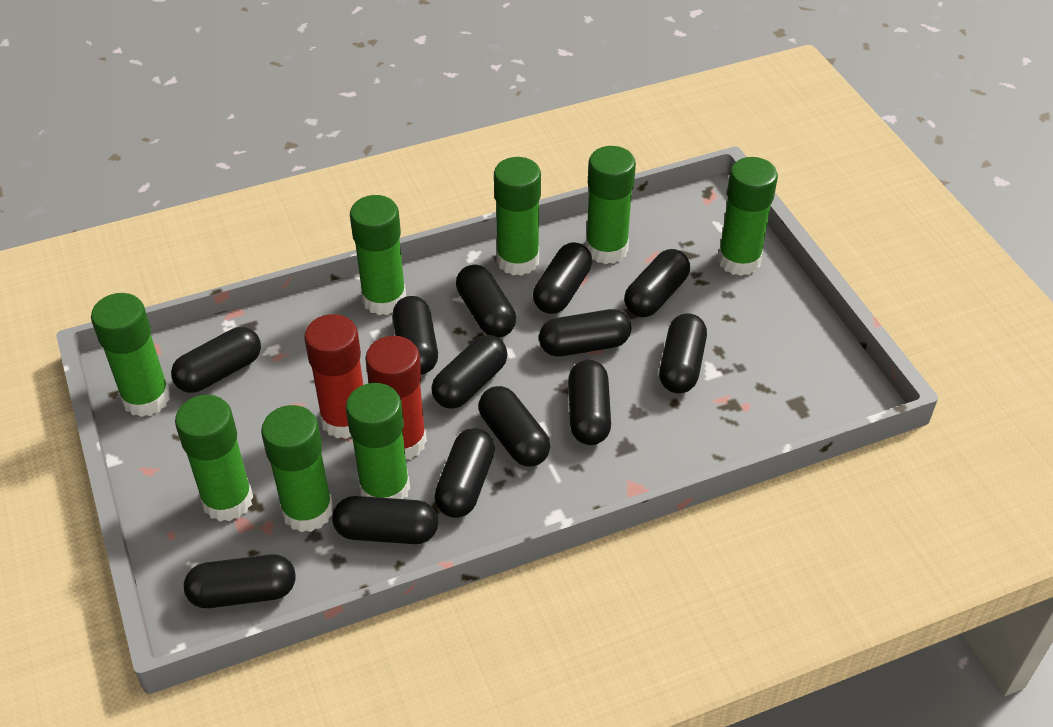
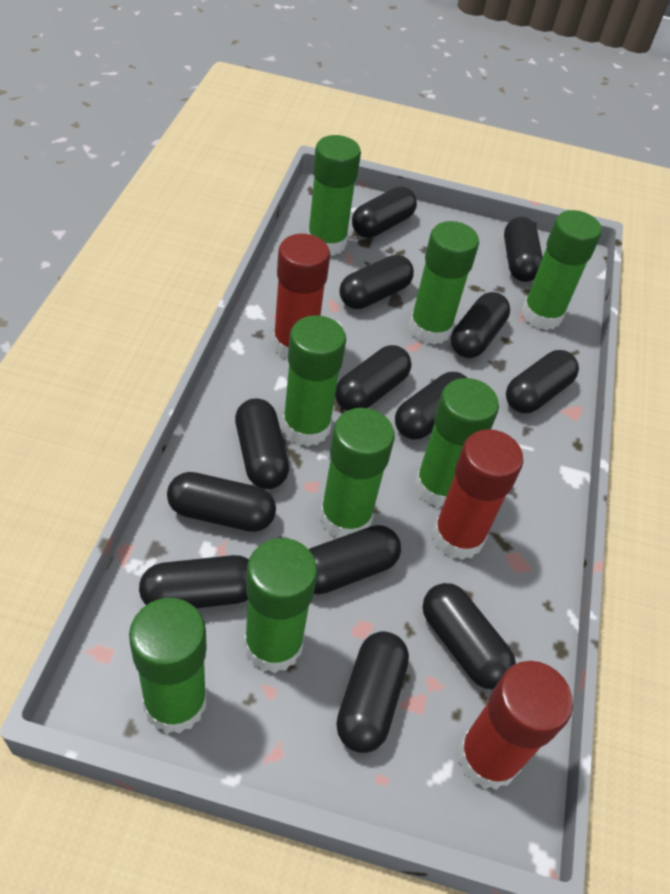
red glue stick: 2 -> 3

